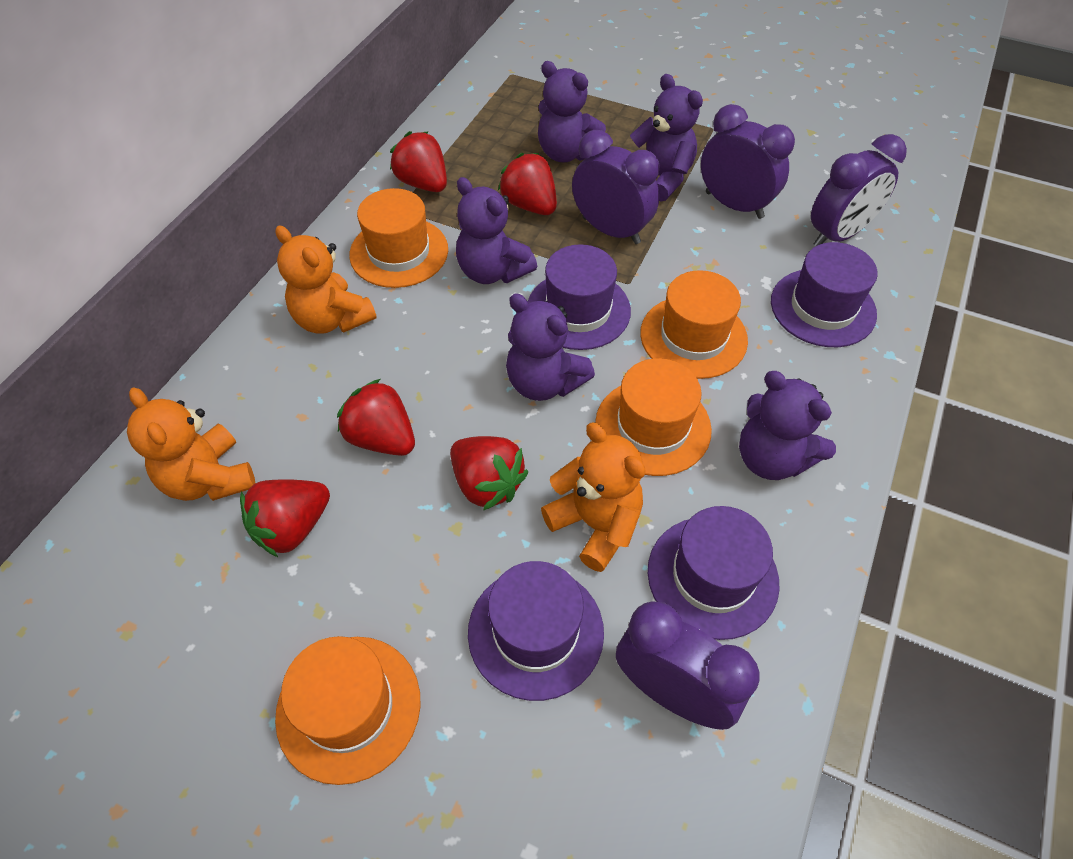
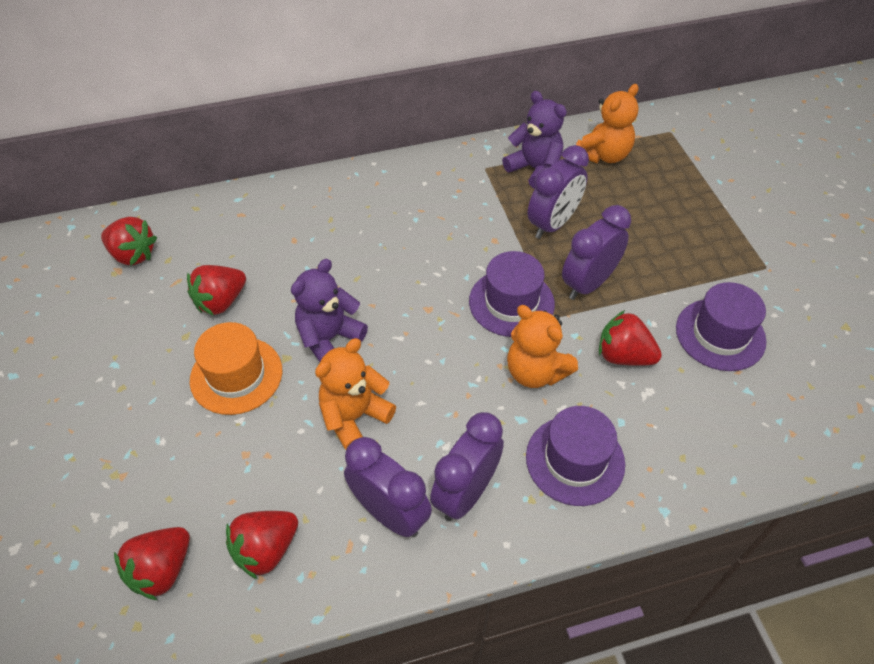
orange hat: 4 -> 1
purple hat: 4 -> 3
purple teddy bear: 5 -> 2

